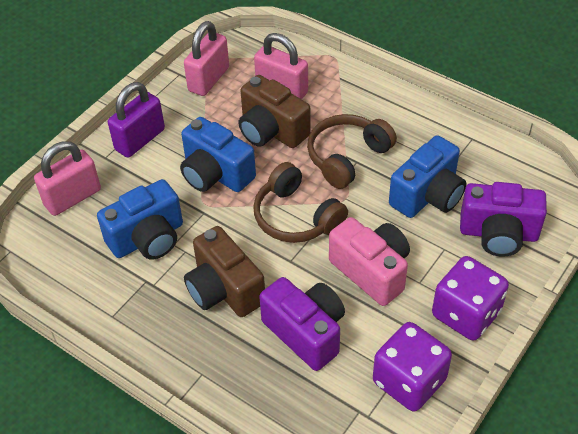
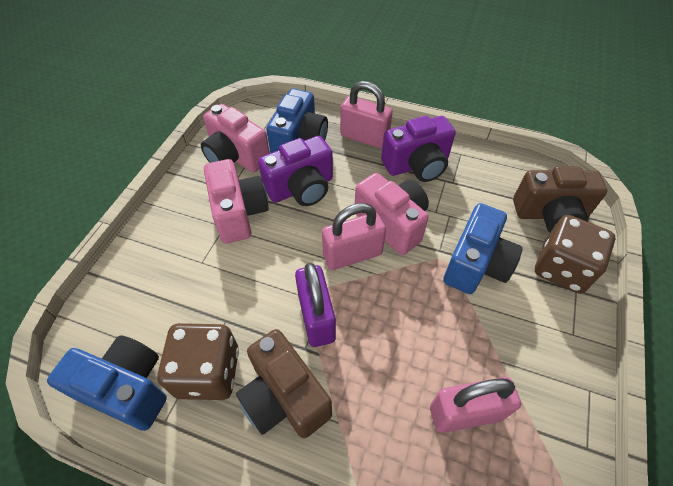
brown dice: 0 -> 2
brown headphones: 2 -> 0
pink camera: 1 -> 3
purple dice: 2 -> 0

